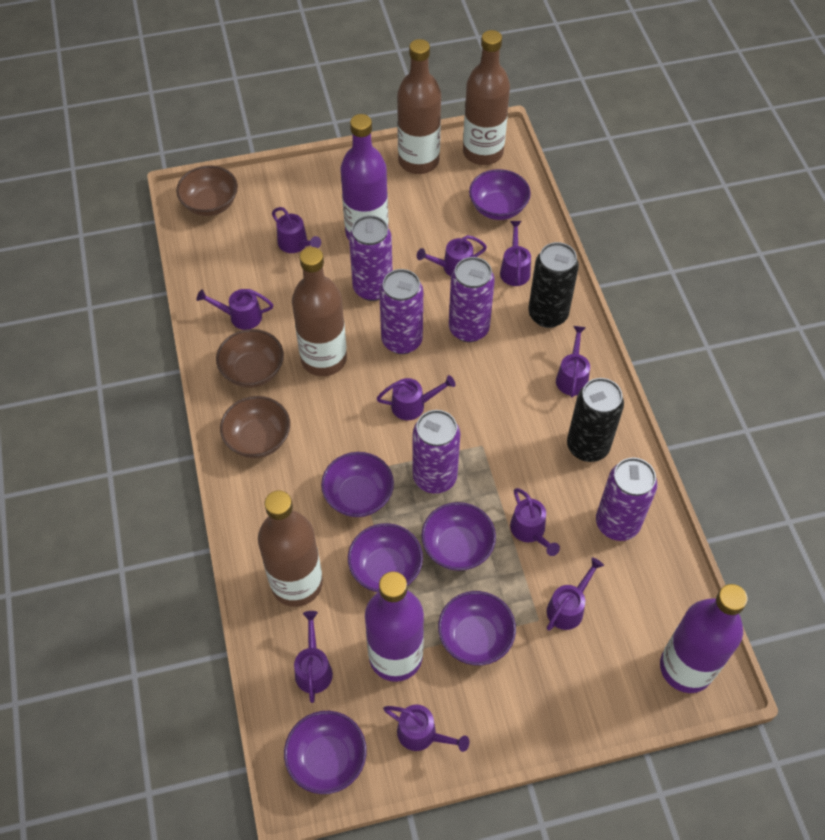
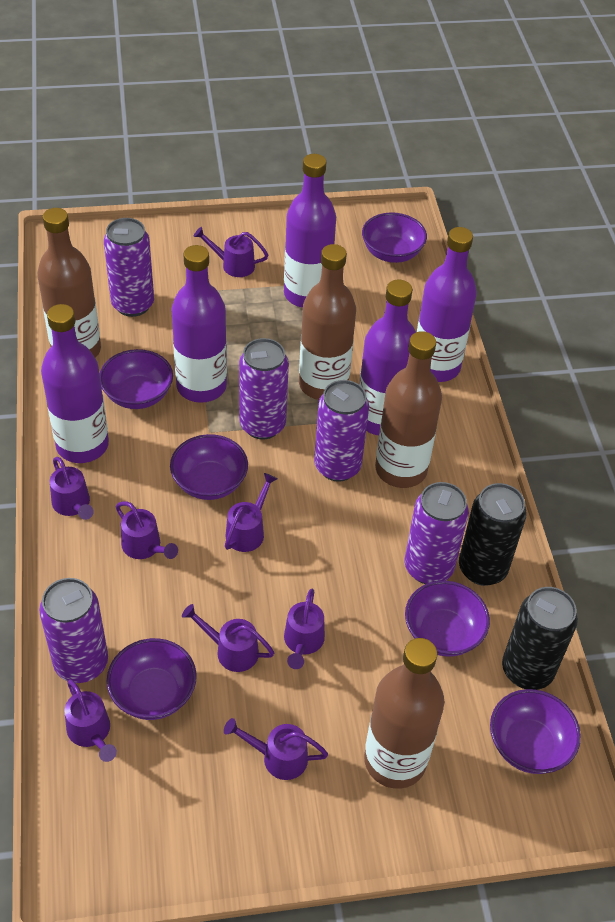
brown bowl: 3 -> 0
purple bottle: 3 -> 5
purple watering can: 10 -> 8

